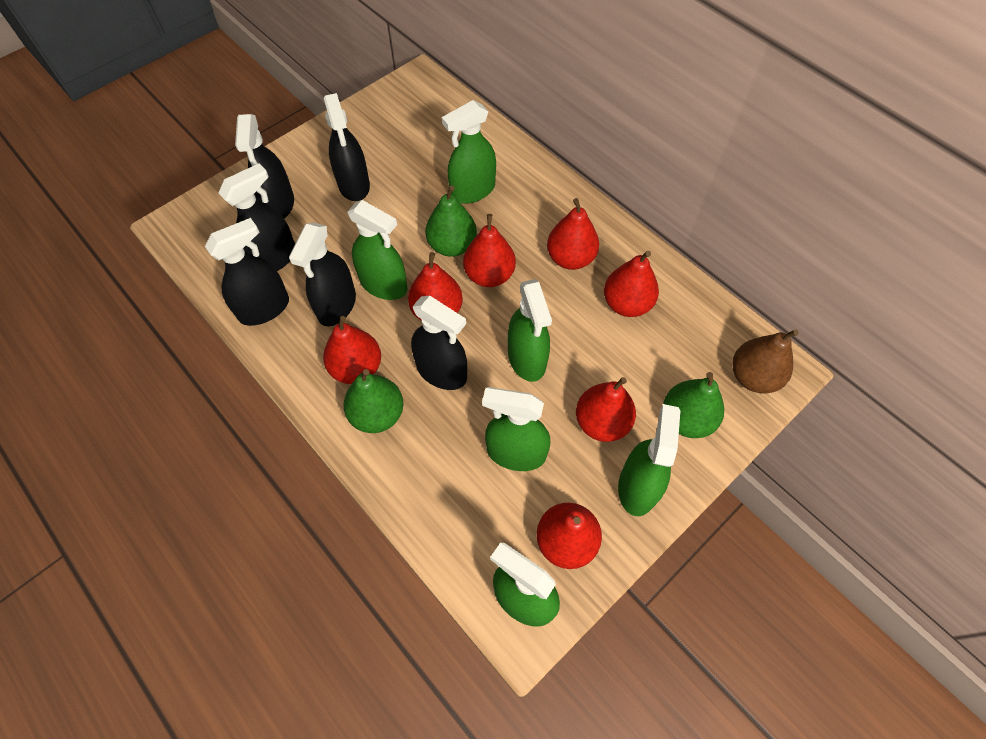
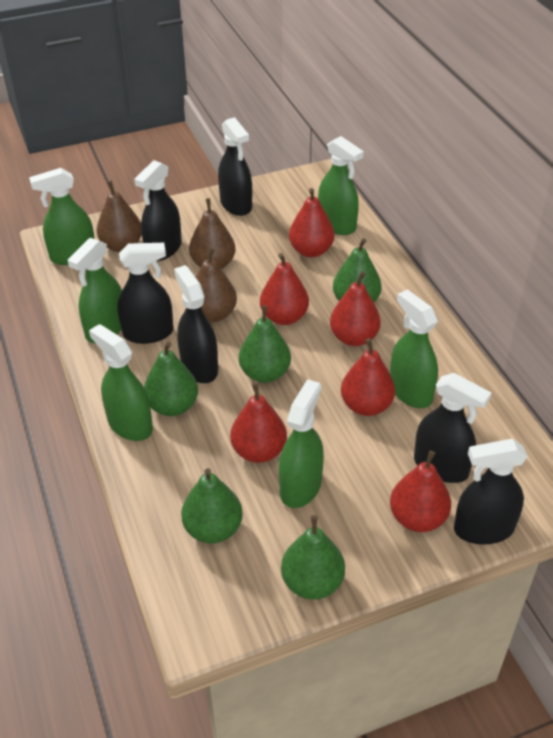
brown pear: 1 -> 3
green pear: 3 -> 5
red pear: 7 -> 6

